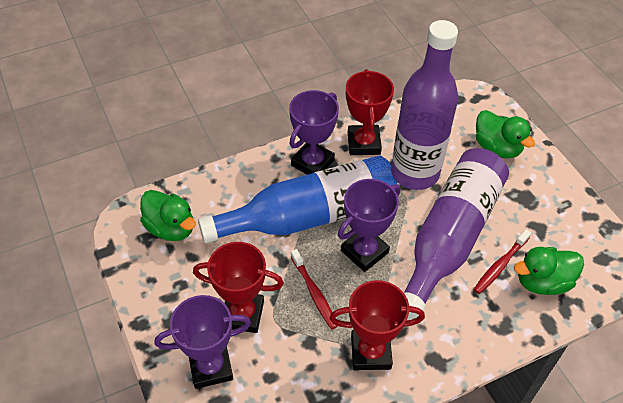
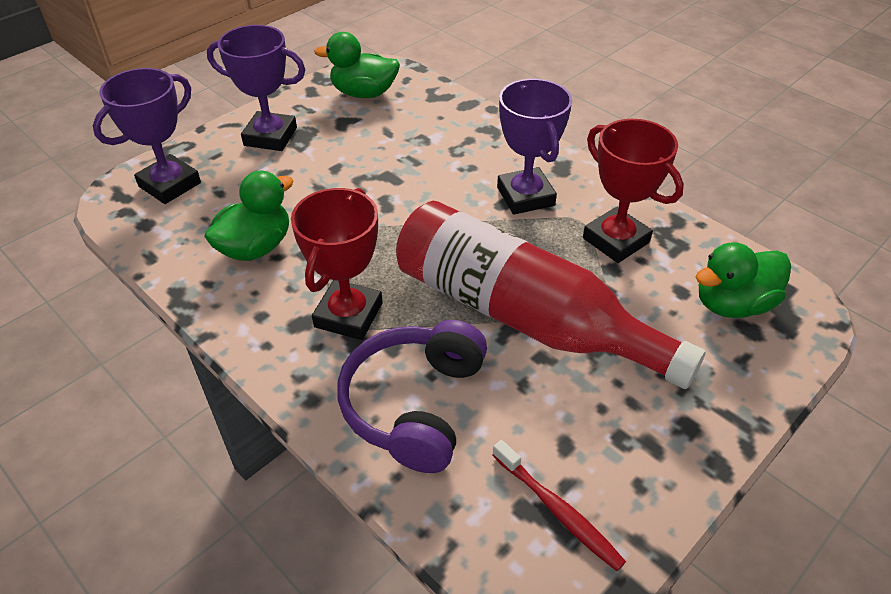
blue bottle: 1 -> 0
purple bottle: 2 -> 0
purple headphones: 0 -> 1
red bottle: 0 -> 1
red toothbrush: 2 -> 1
red trophy: 3 -> 2

